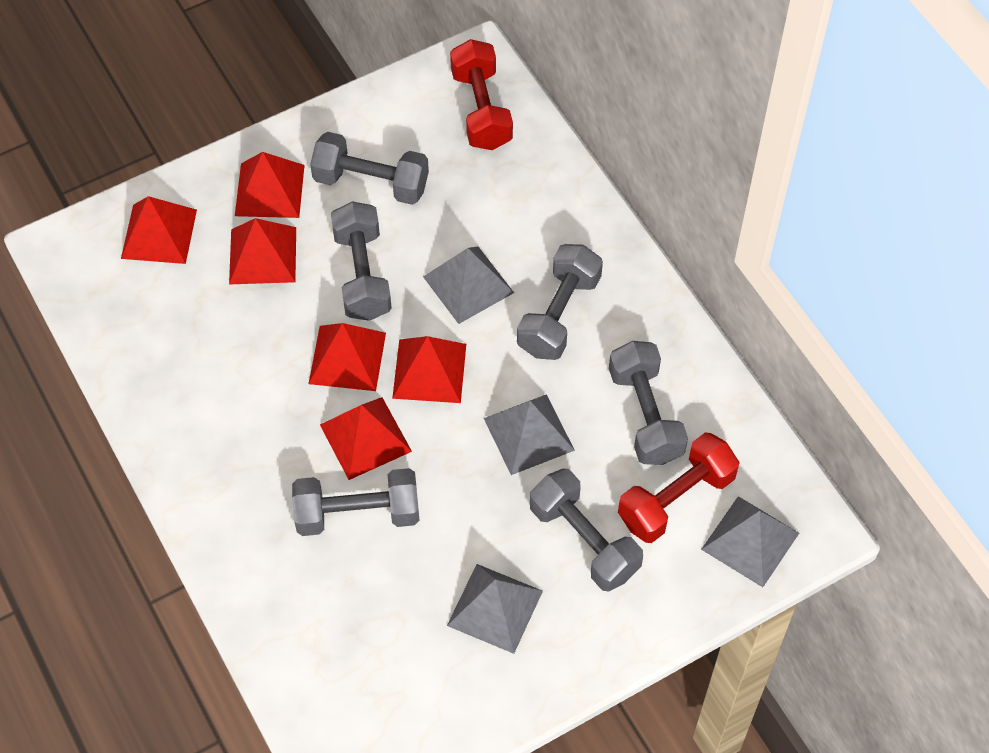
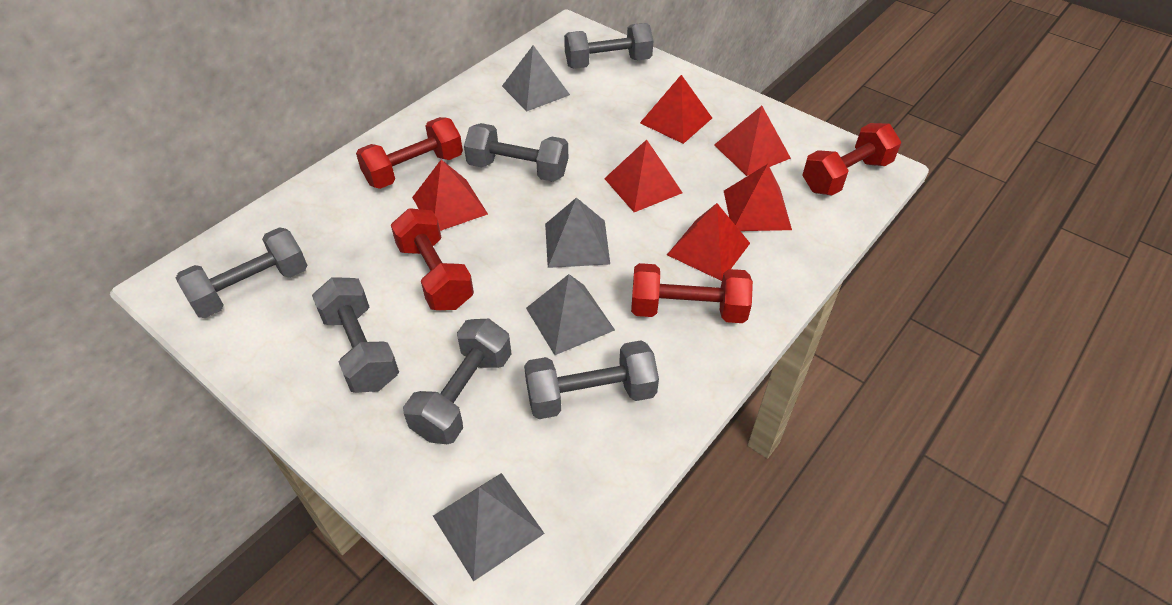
red dumbbell: 2 -> 4

